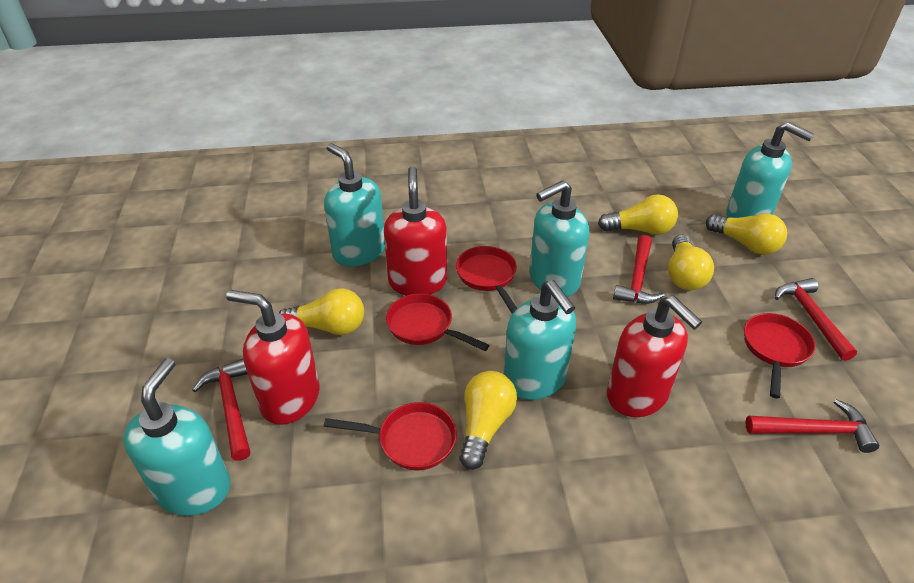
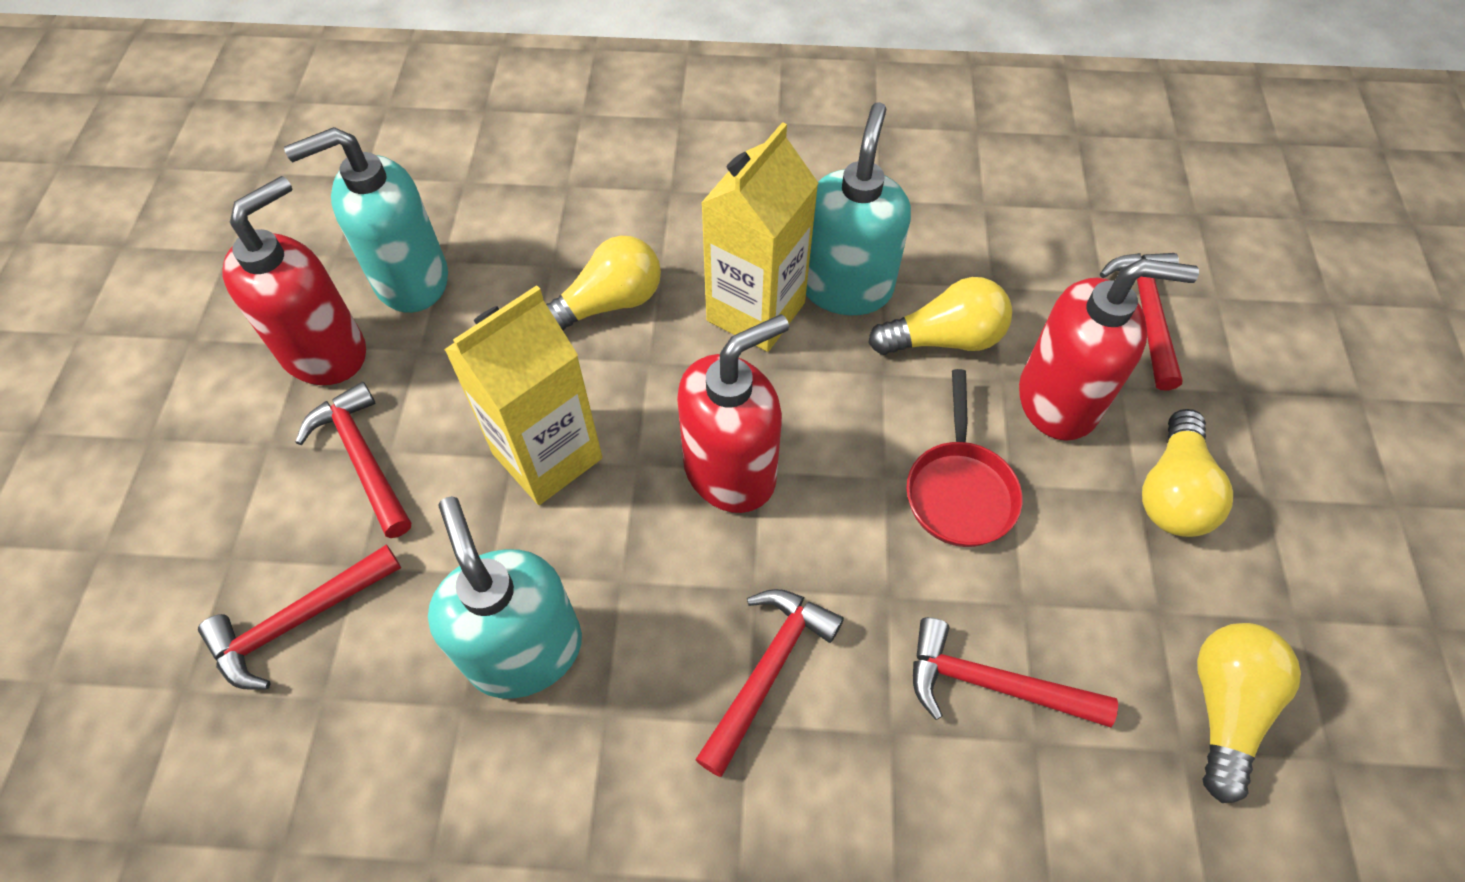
red hammer: 4 -> 5
red pan: 4 -> 1
turquoise soap dispenser: 5 -> 3
yellow carton: 0 -> 2
yellow light bulb: 5 -> 4

